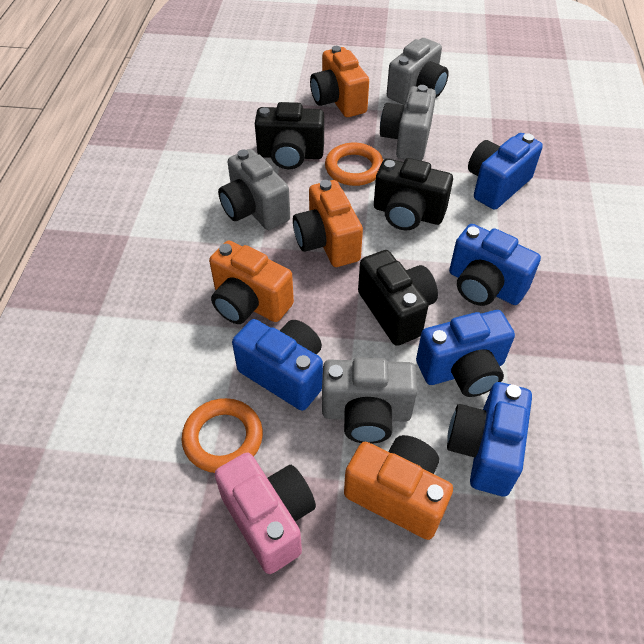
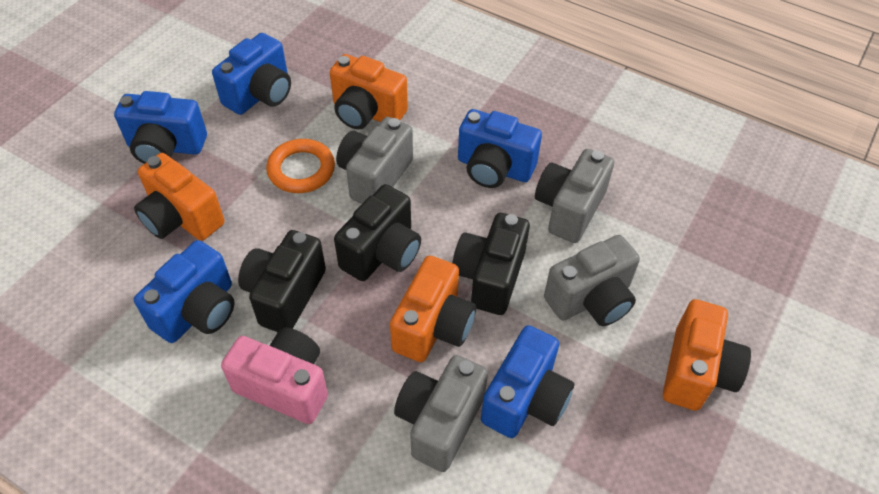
orange ring: 2 -> 1

